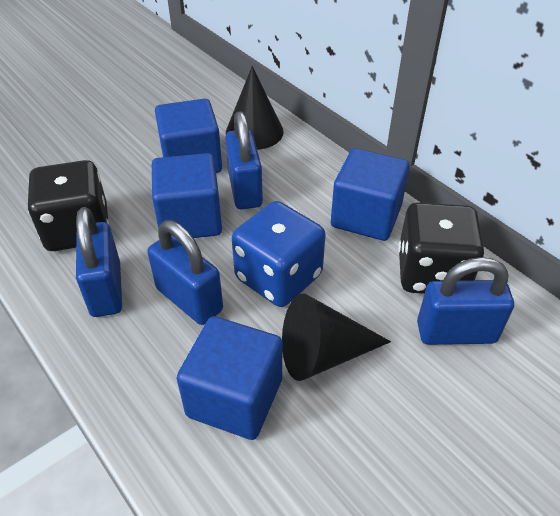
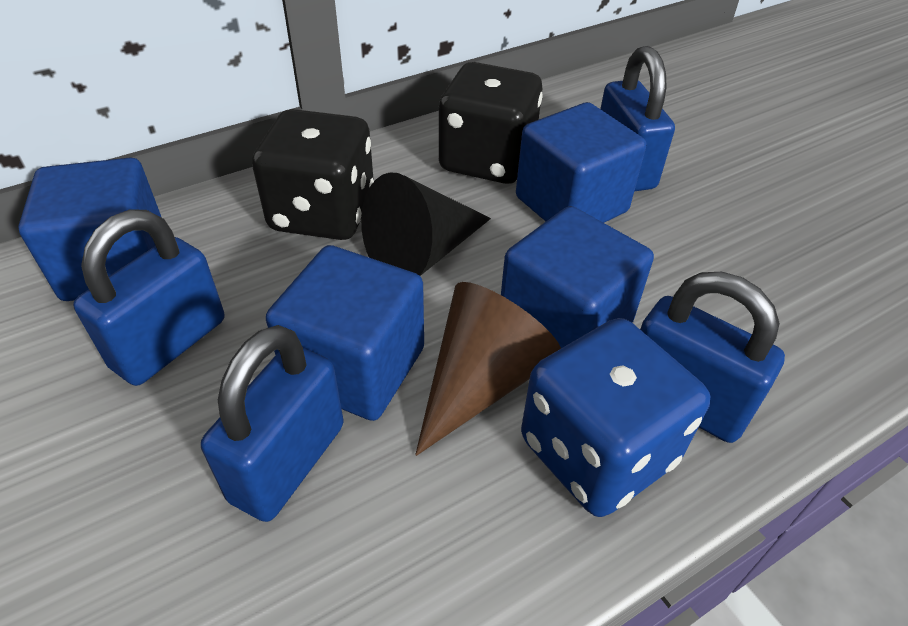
black cone: 2 -> 1
brown cone: 0 -> 1

